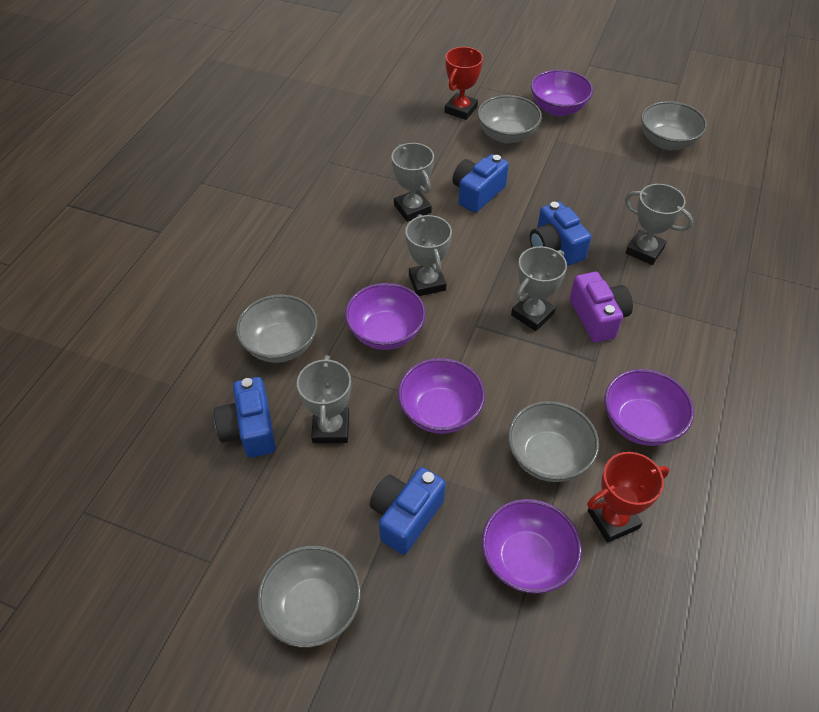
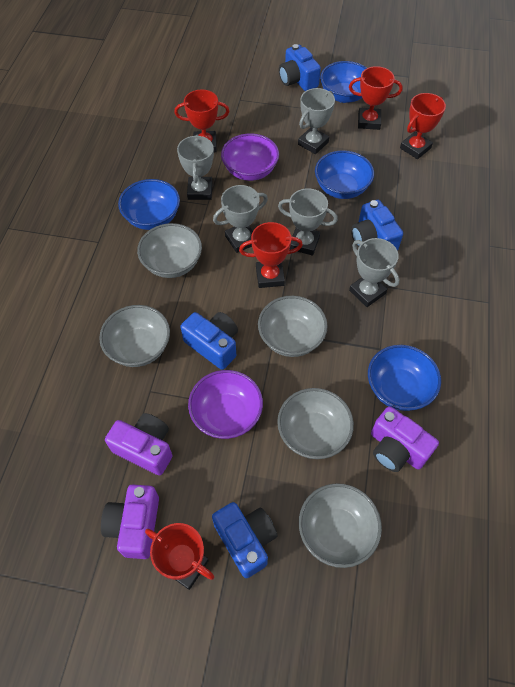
blue bowl: 0 -> 4
purple bowl: 5 -> 2
purple camera: 1 -> 3
red trophy: 2 -> 5

